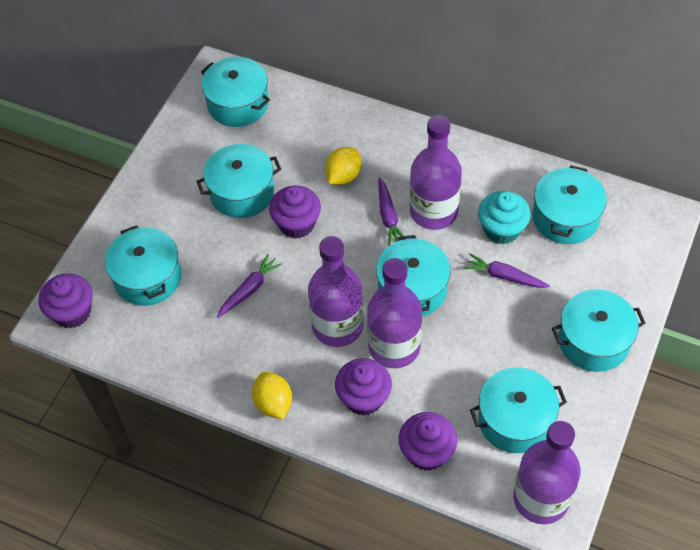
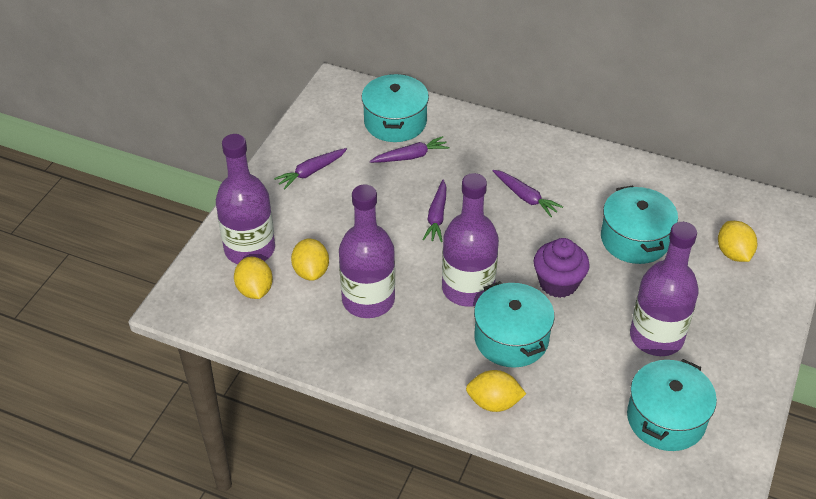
purple carrot: 3 -> 4
purple cupcake: 4 -> 1
turquoise cupcake: 1 -> 0
turquoise pot: 7 -> 4
yellow lemon: 2 -> 4

